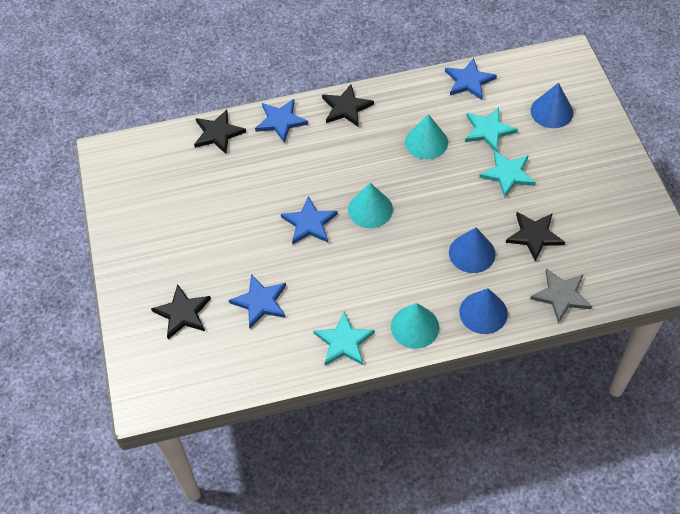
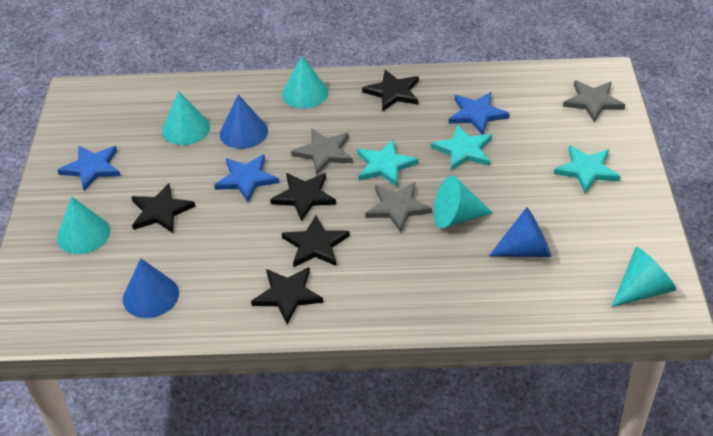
black star: 4 -> 5
blue star: 4 -> 3
grey star: 1 -> 3
turquoise cone: 3 -> 5

